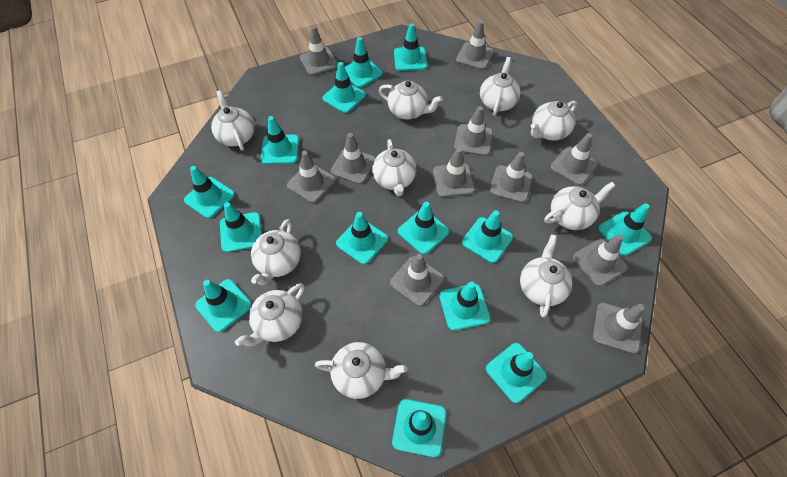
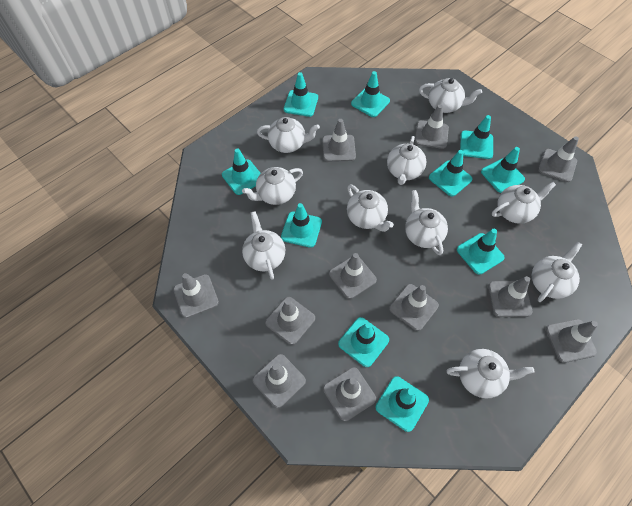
turquoise traffic cone: 14 -> 10

